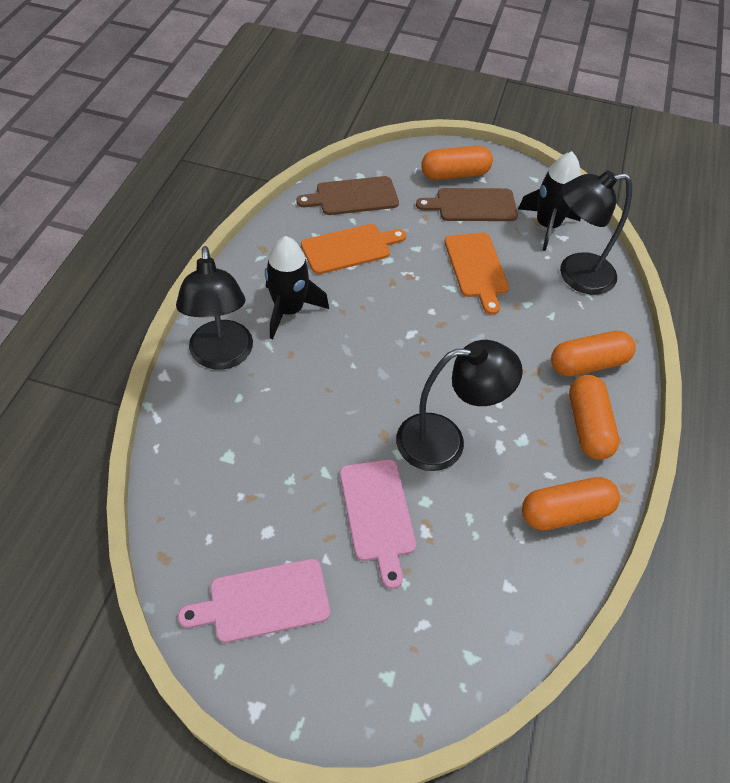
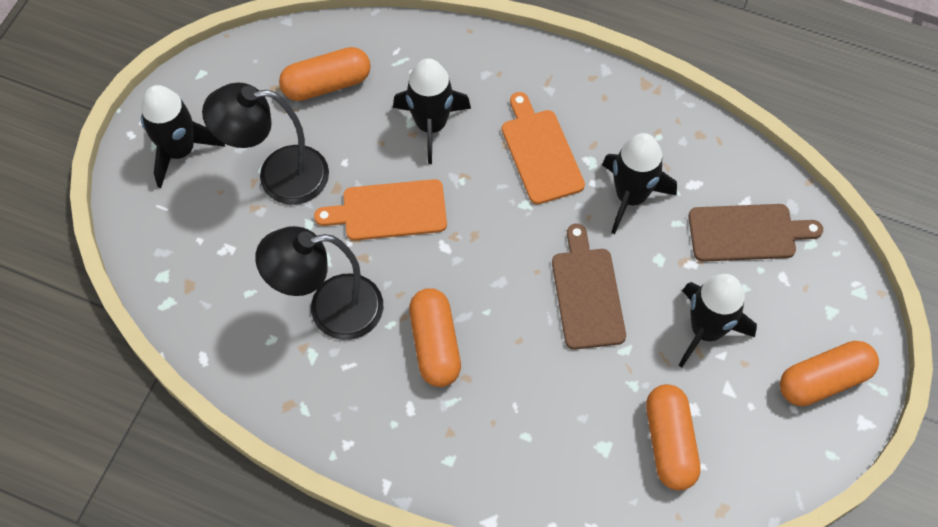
black lamp: 3 -> 2
black rocket: 2 -> 4
pink cutting board: 2 -> 0

